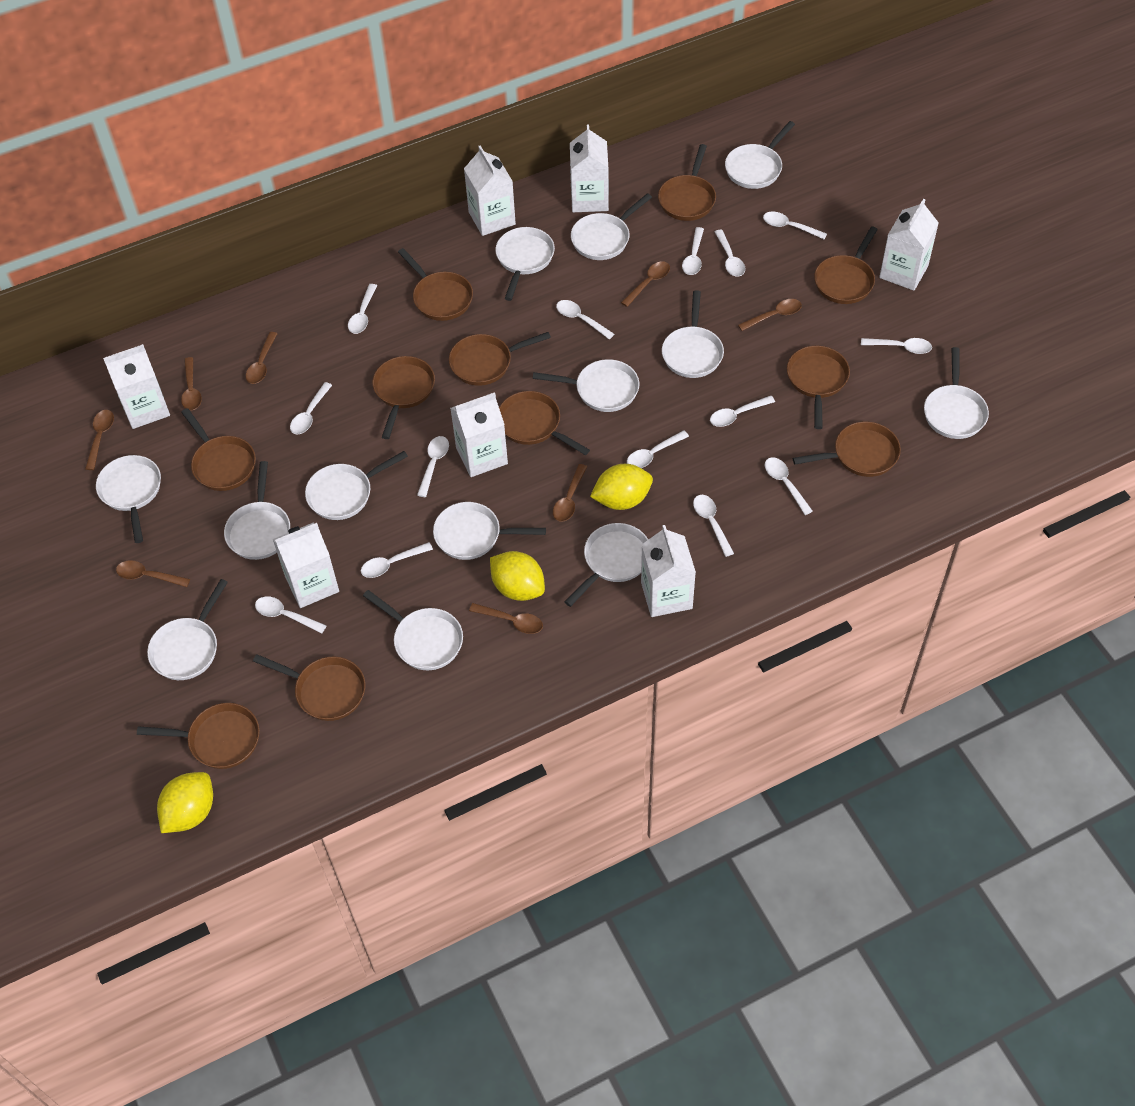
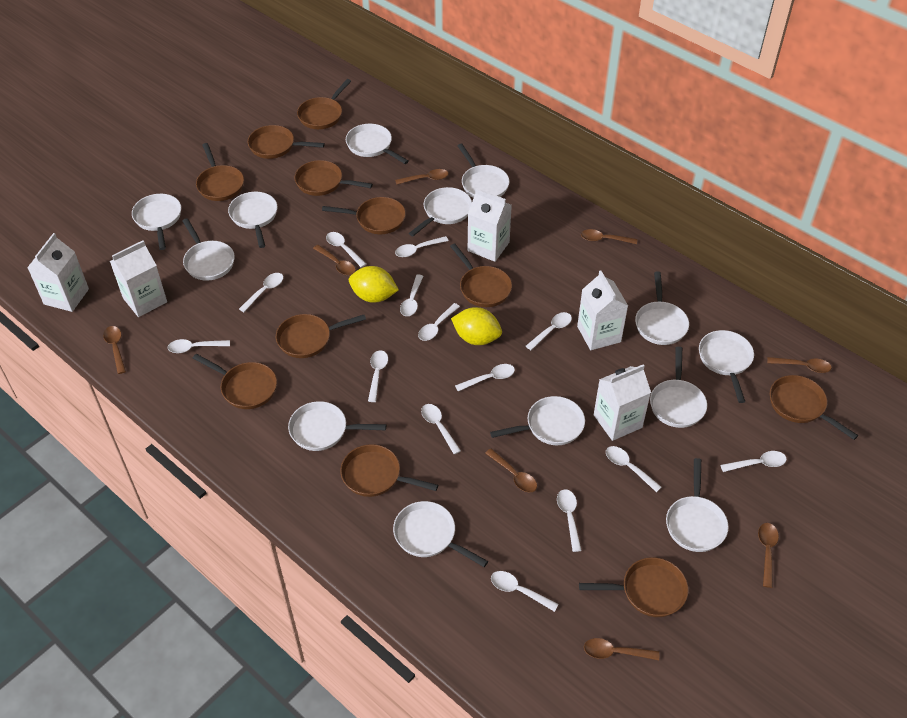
white carton: 7 -> 5
yellow lemon: 3 -> 2

